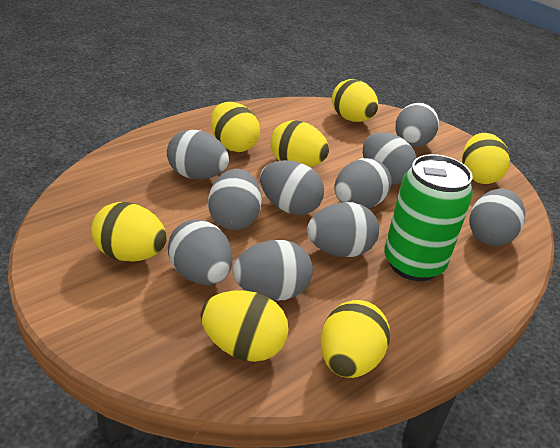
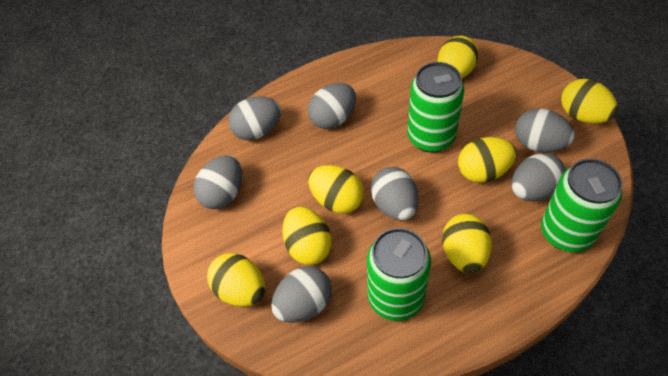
green can: 1 -> 3
grey egg: 10 -> 7

